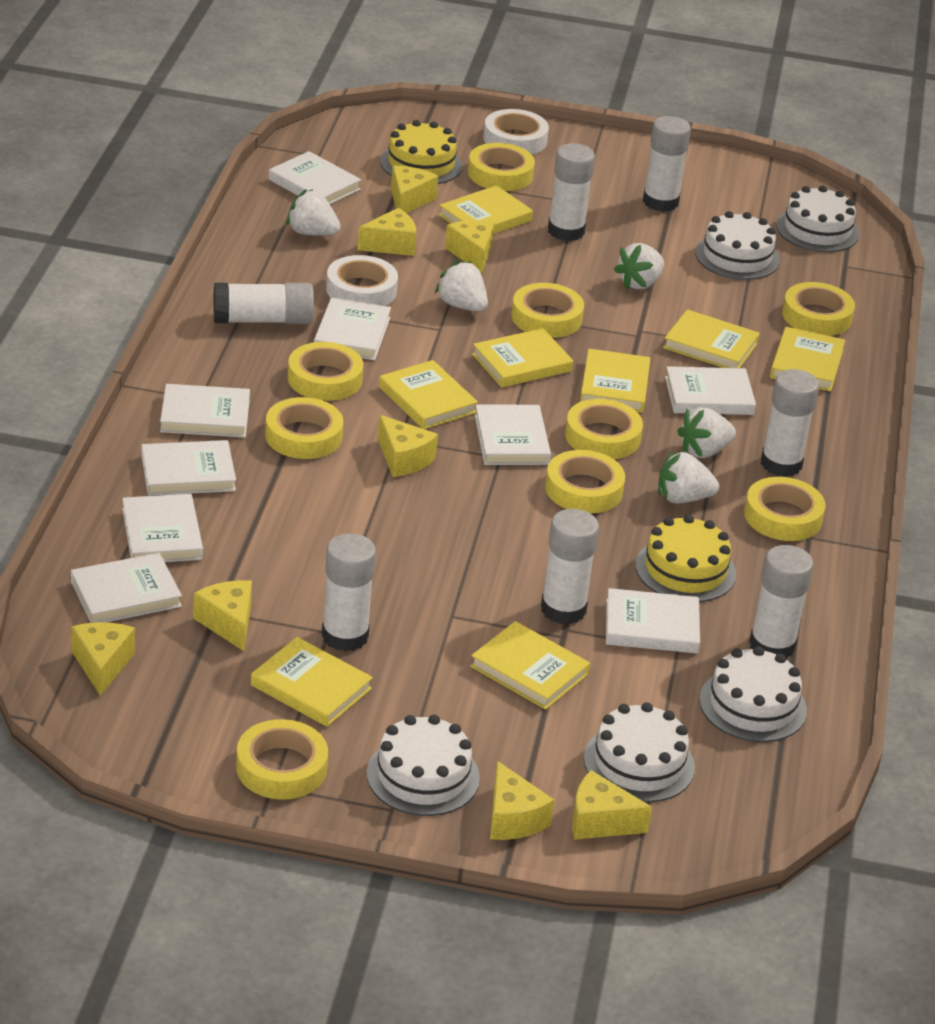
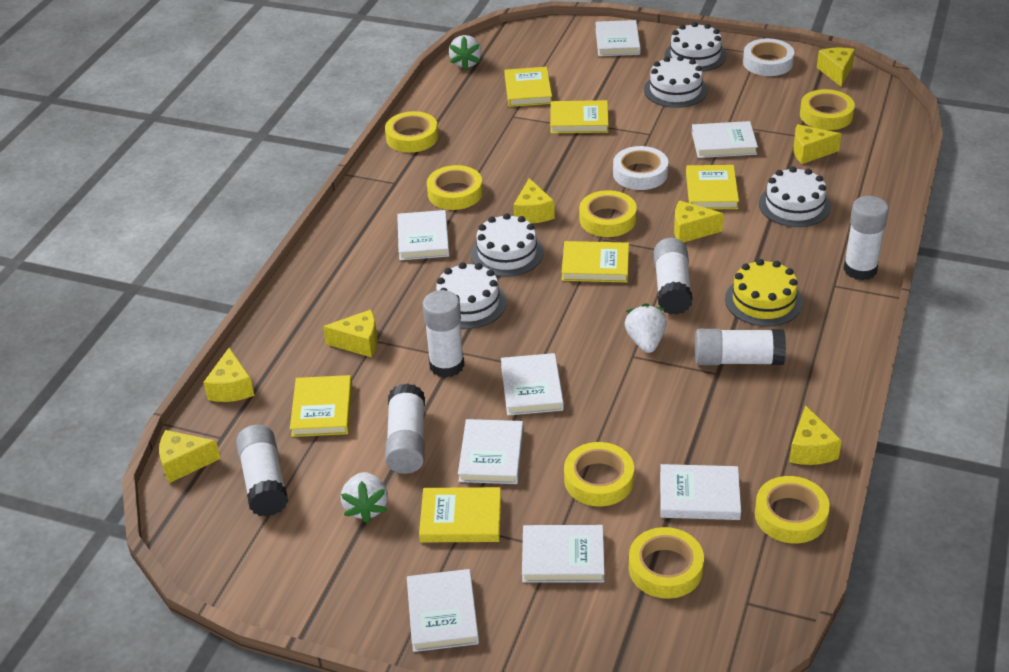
white book: 9 -> 8
white glue stick: 7 -> 6
white strawberry: 5 -> 3
yellow book: 8 -> 6
yellow cake: 2 -> 1
yellow tape: 9 -> 7

